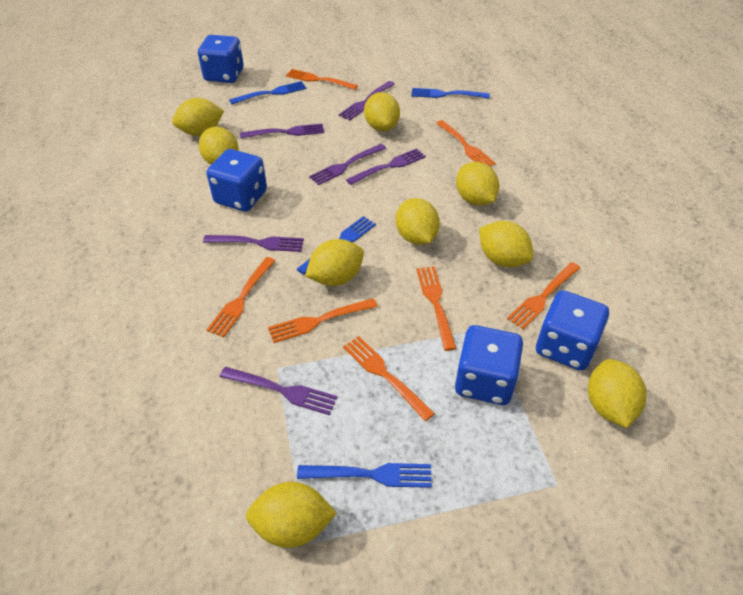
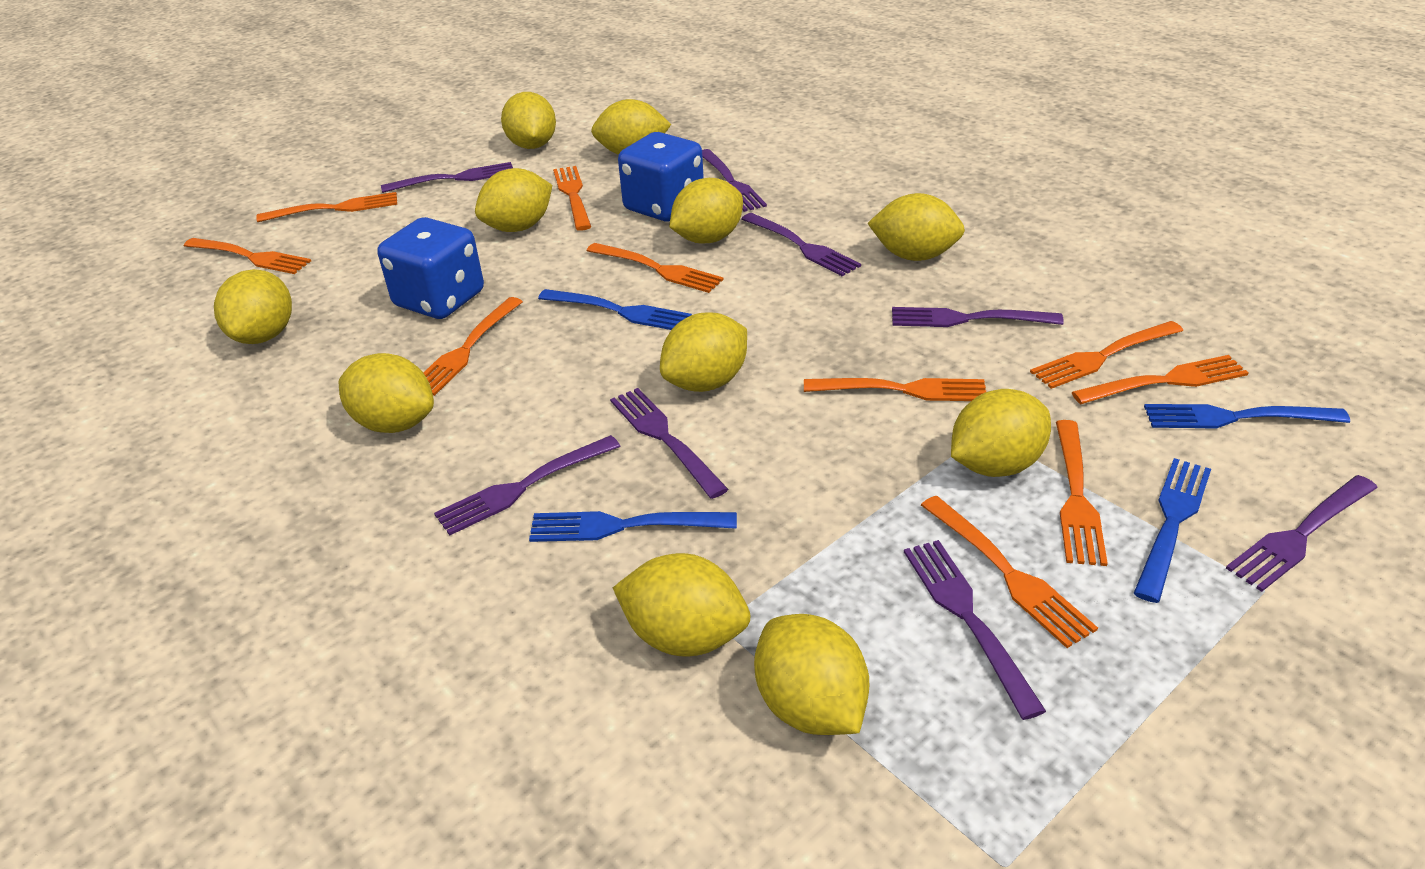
blue dice: 4 -> 2
orange fork: 7 -> 10
purple fork: 6 -> 8
yellow lemon: 9 -> 11

